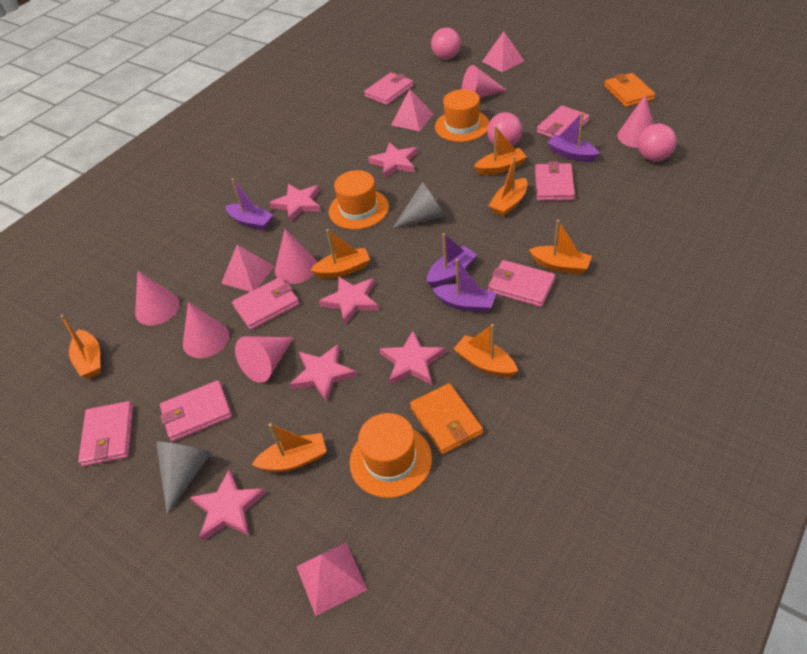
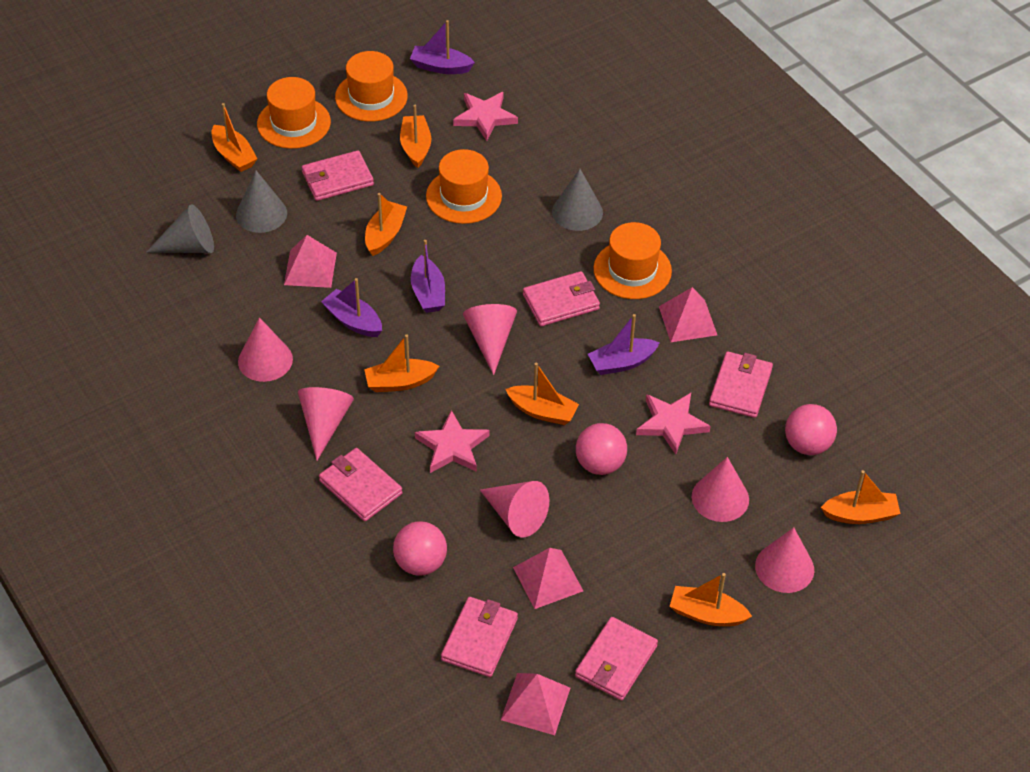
grey cone: 2 -> 3
orange hat: 3 -> 4
orange wallet: 2 -> 0
pink star: 6 -> 3
pink wallet: 7 -> 6

